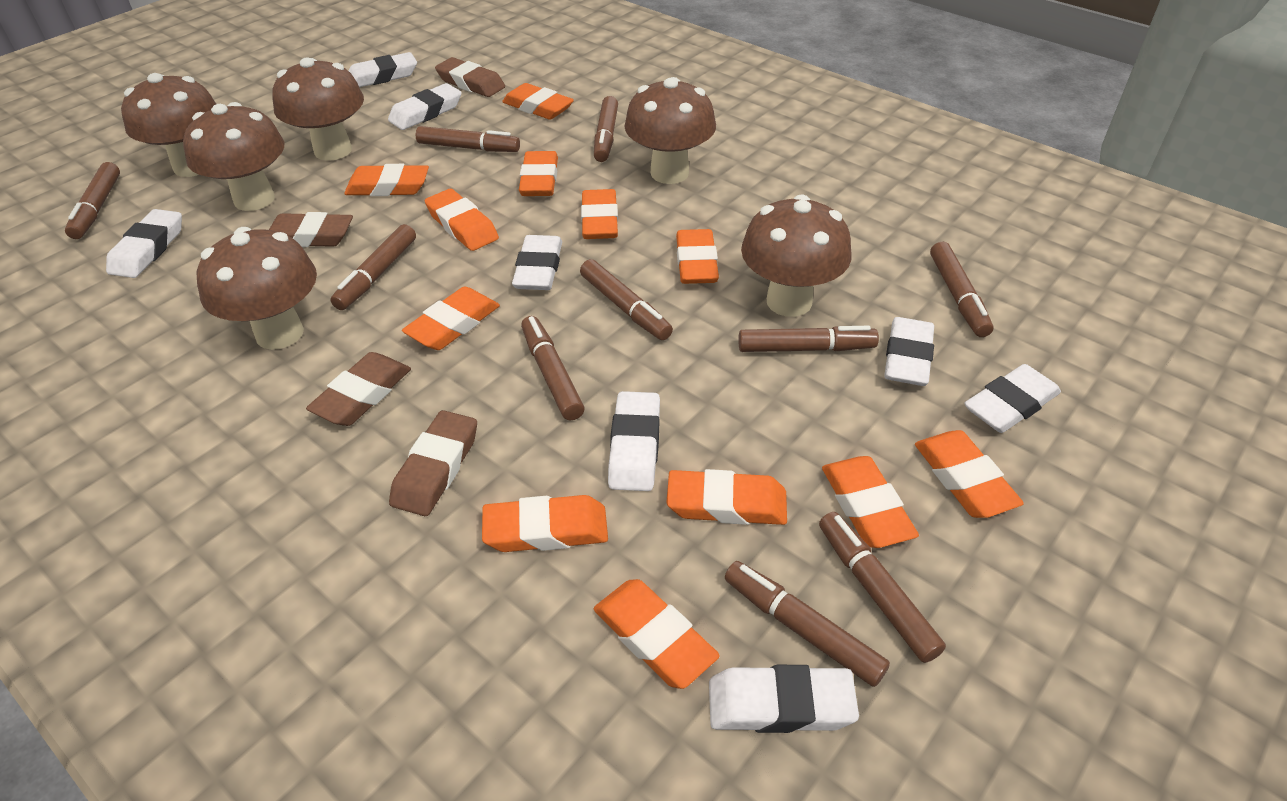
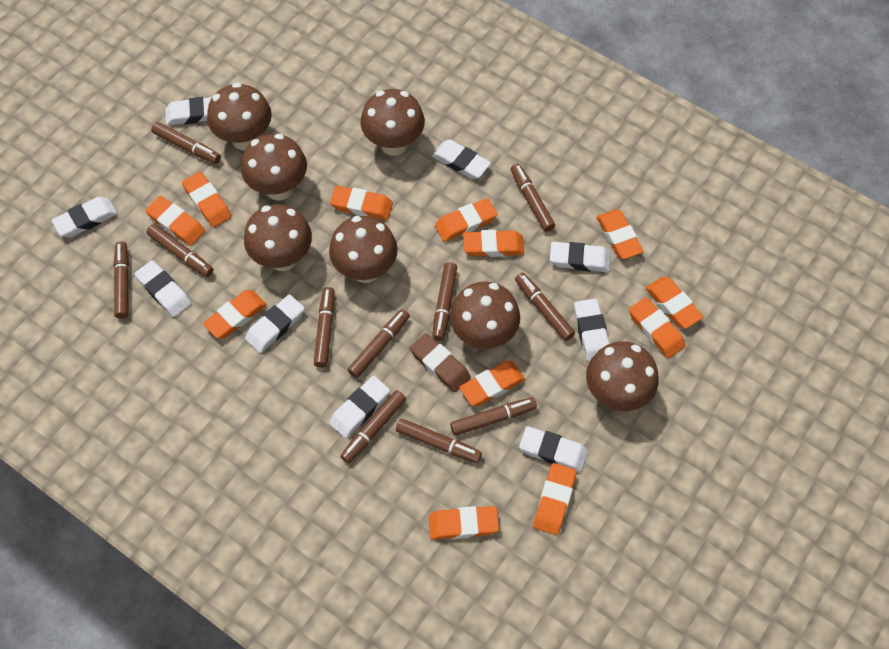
brown eraser: 4 -> 1
brown marker: 10 -> 11
brown mushroom: 6 -> 7
white eraser: 8 -> 9

